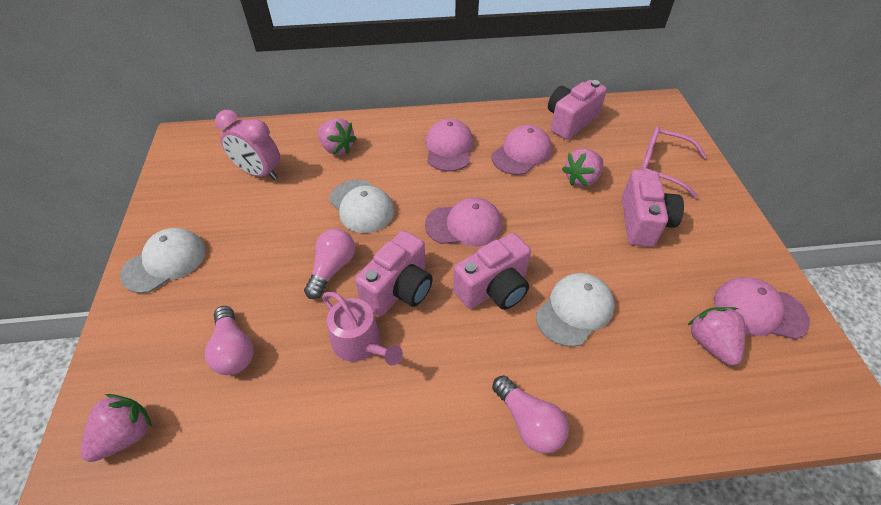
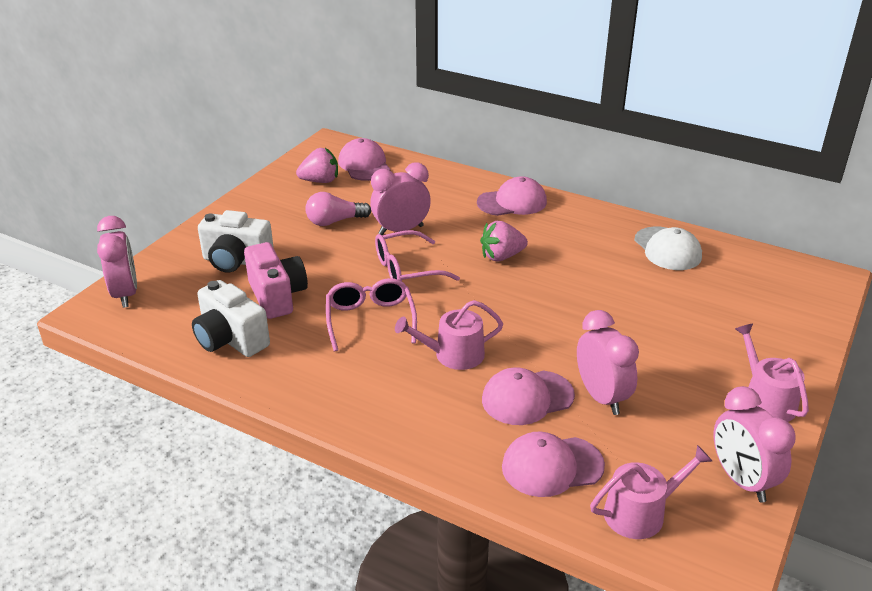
pink camera: 4 -> 1
pink clock: 1 -> 4
pink glasses: 1 -> 2
pink light bulb: 3 -> 1
pink strawberry: 4 -> 2
pink watering can: 1 -> 3
white camera: 0 -> 2
white cap: 3 -> 1

